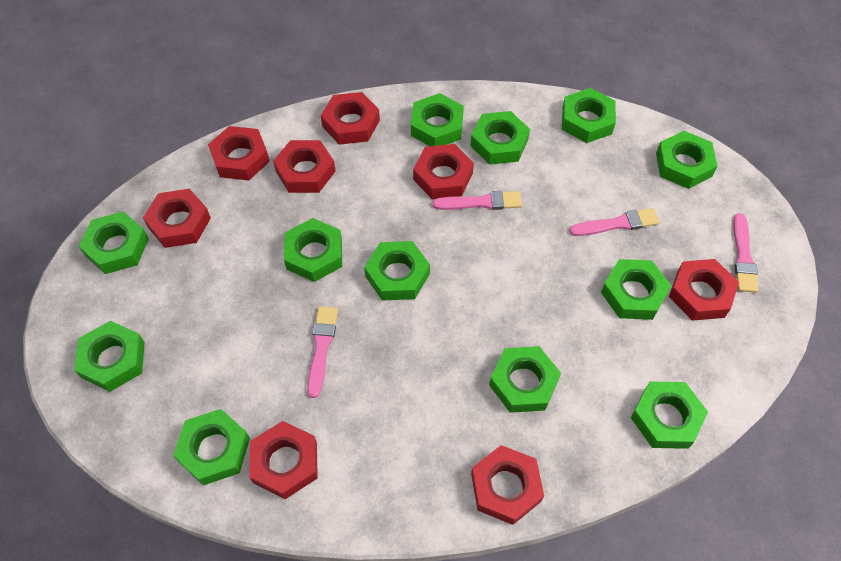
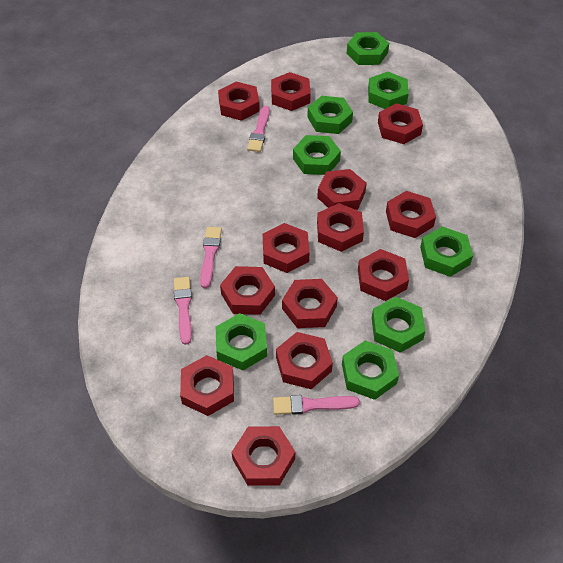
green nut: 12 -> 8
red nut: 8 -> 13

